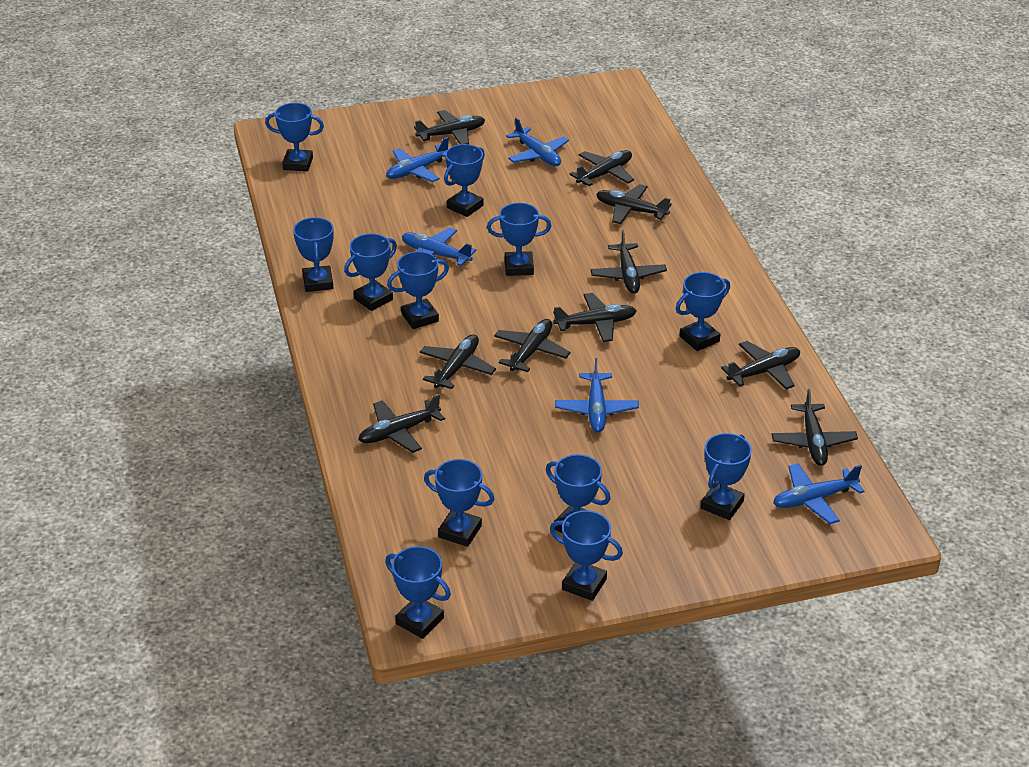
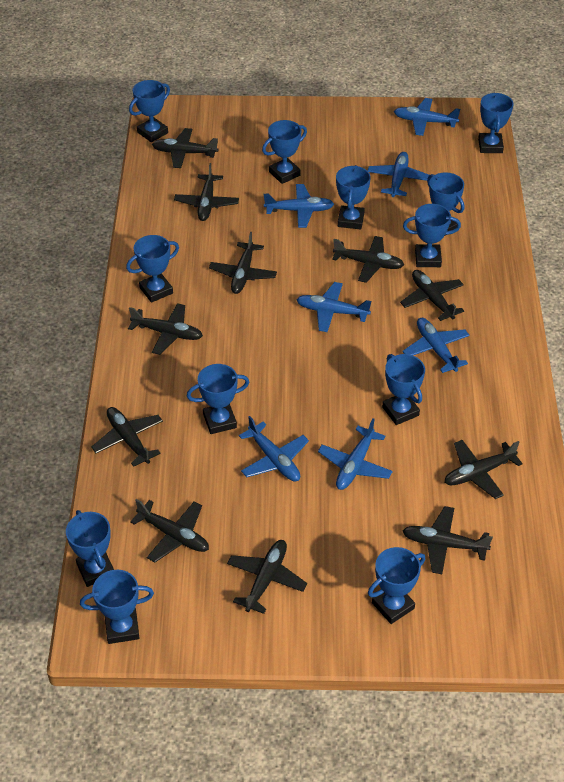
black plane: 10 -> 11
blue plane: 5 -> 7

